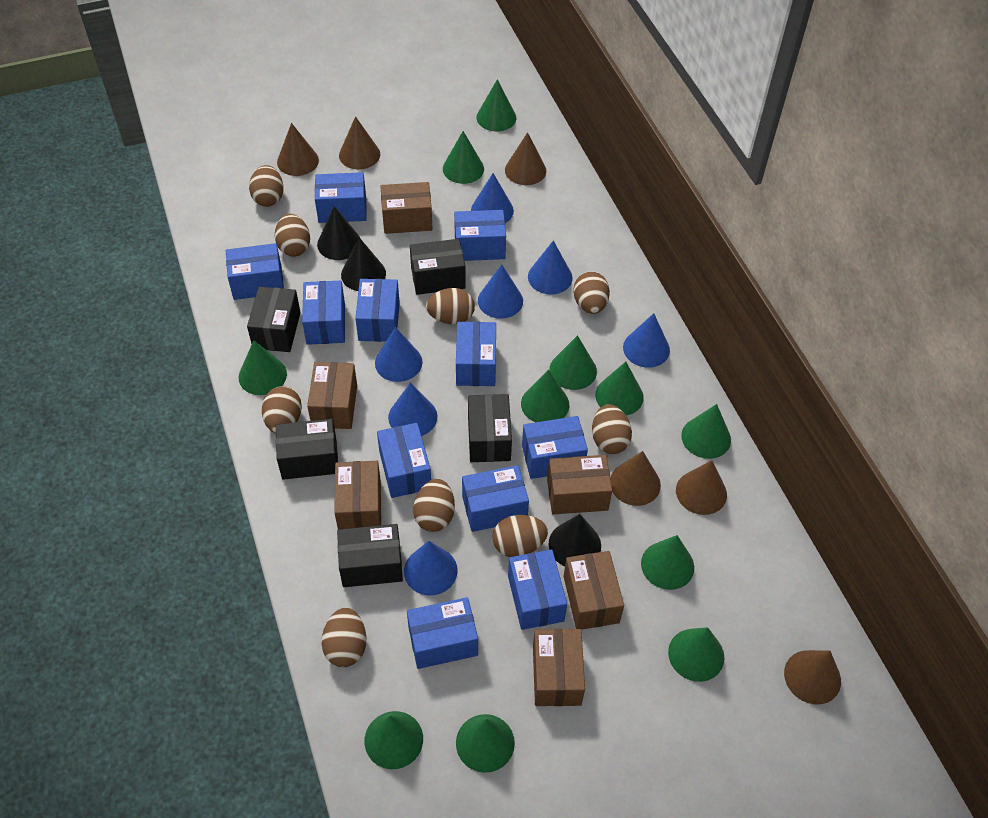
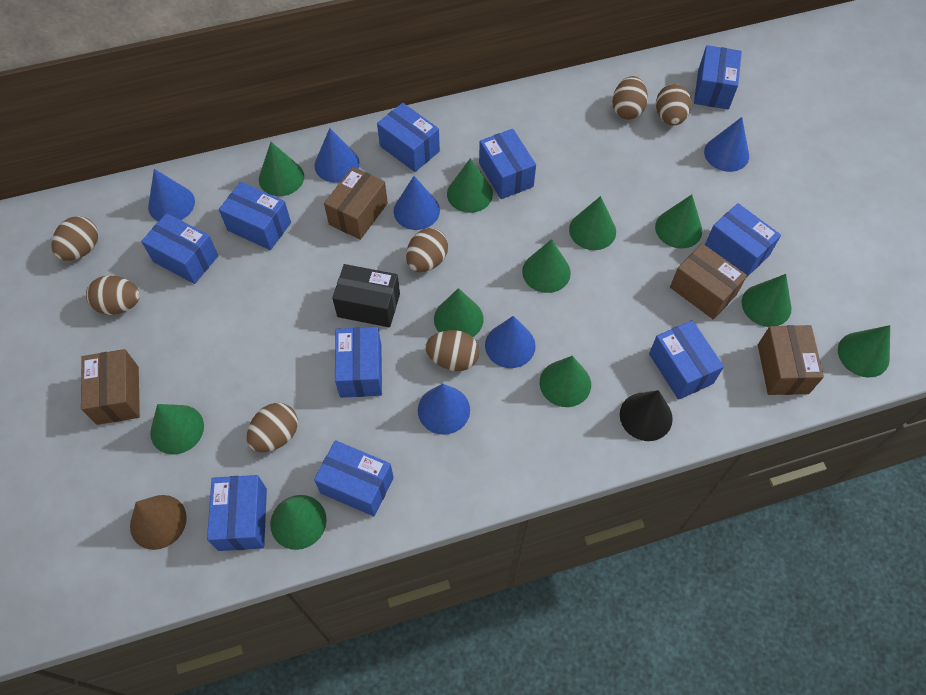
black box: 5 -> 1
black cone: 3 -> 1
blue box: 11 -> 10
blue cone: 7 -> 6
brown box: 6 -> 4
brown cone: 6 -> 1
brown egg: 9 -> 7

